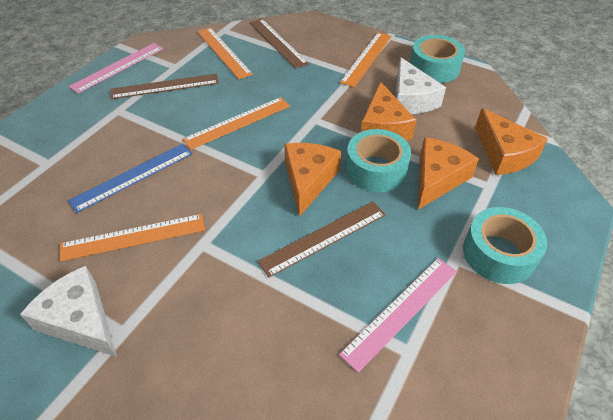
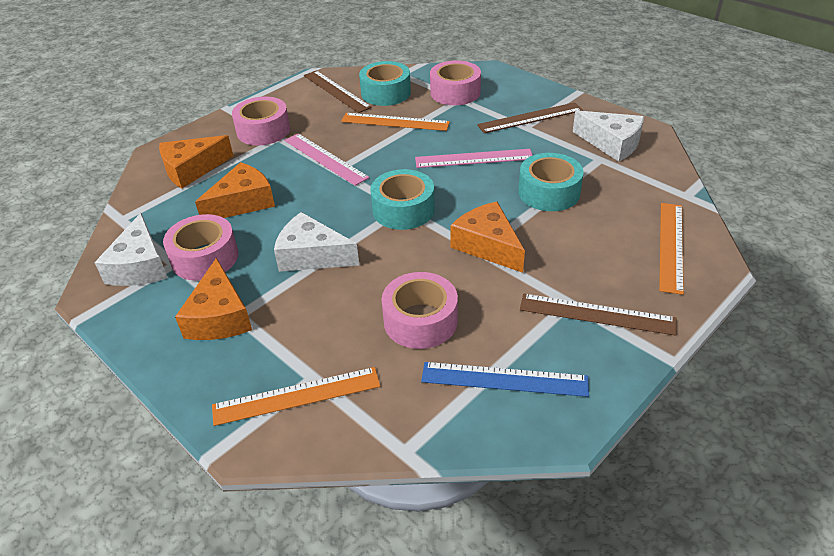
orange ruler: 4 -> 3
pink tape: 0 -> 4
white cheese: 2 -> 3

